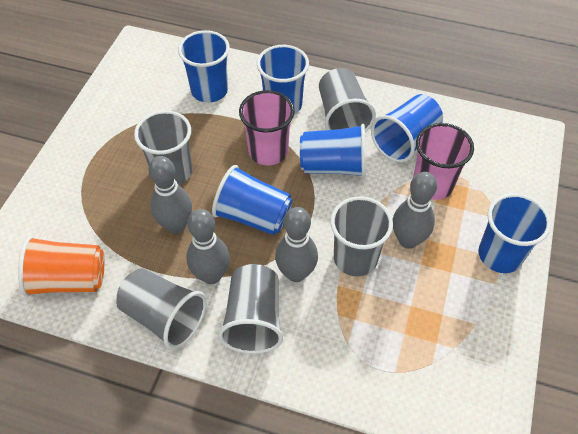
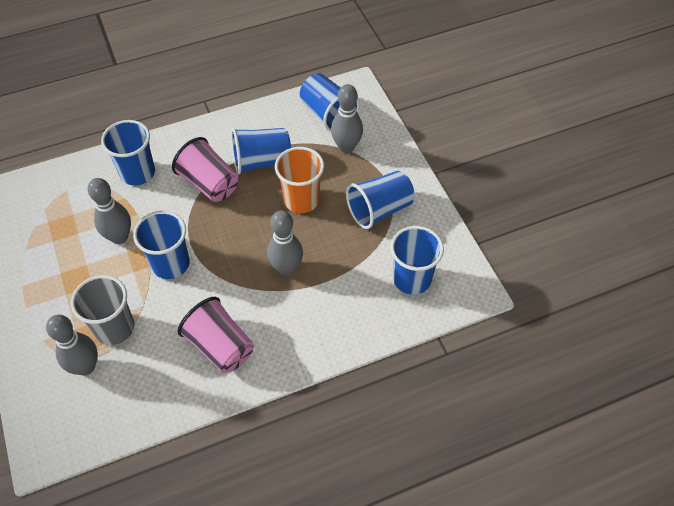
grey cup: 5 -> 1

